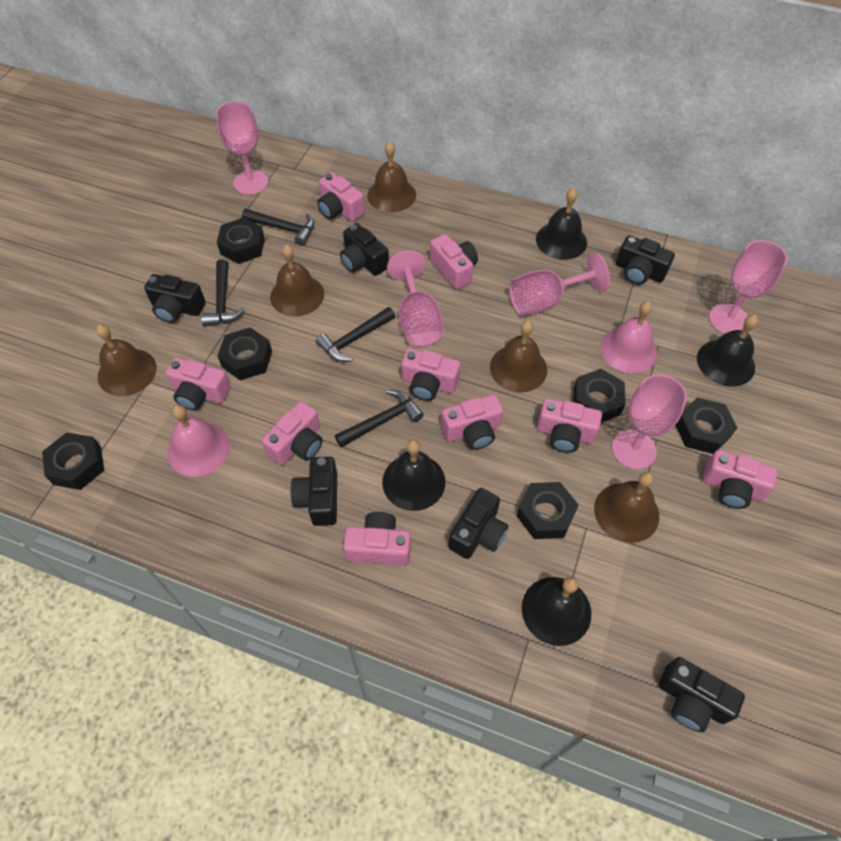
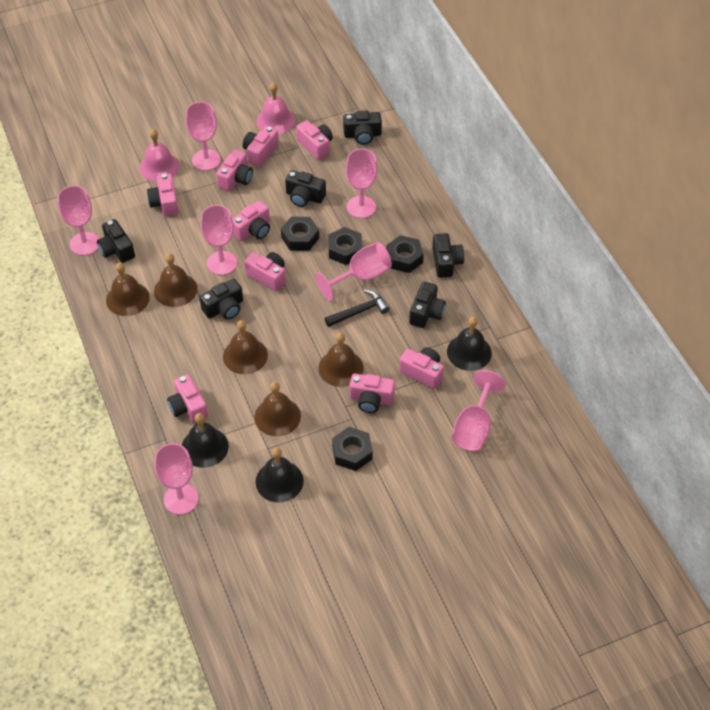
black bell: 4 -> 3
black hammer: 4 -> 1
black nut: 6 -> 4
pink goblet: 5 -> 7

